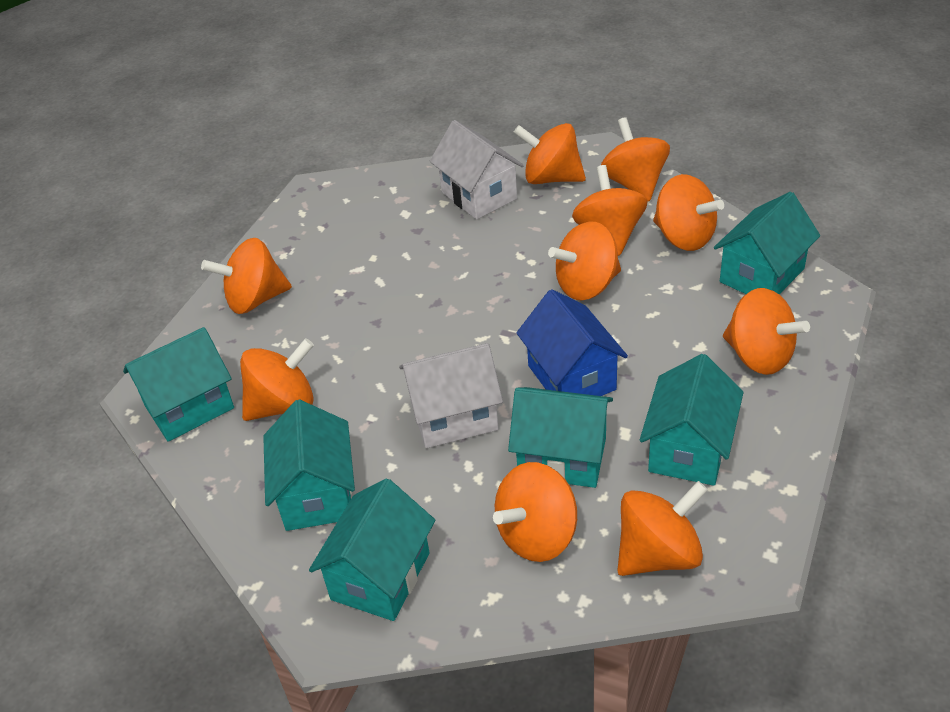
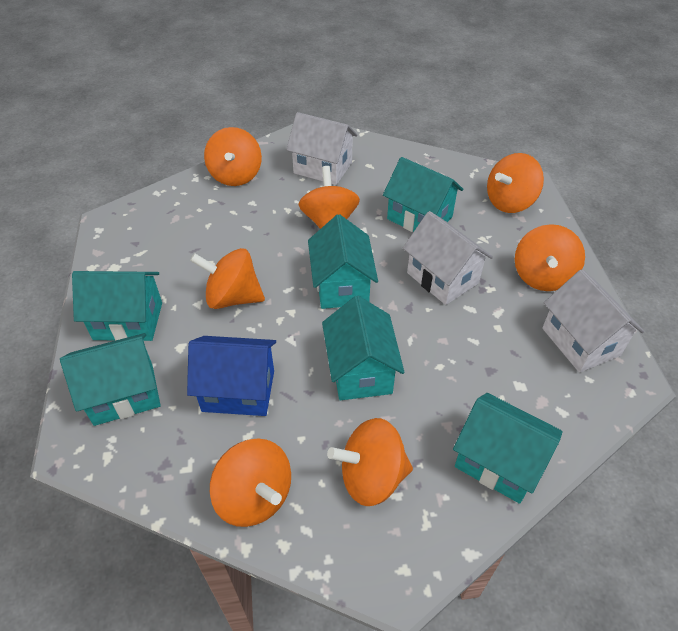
orange spinning top: 10 -> 7
white house: 2 -> 3

